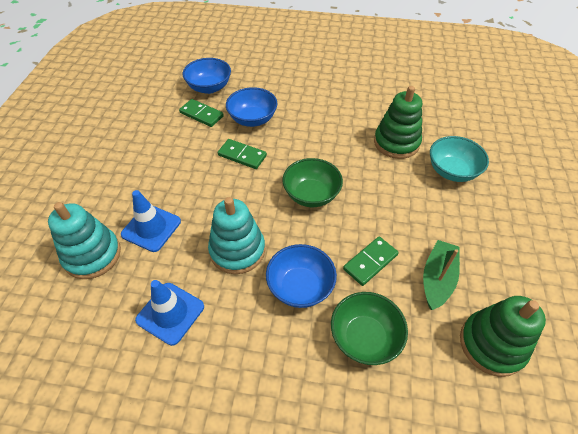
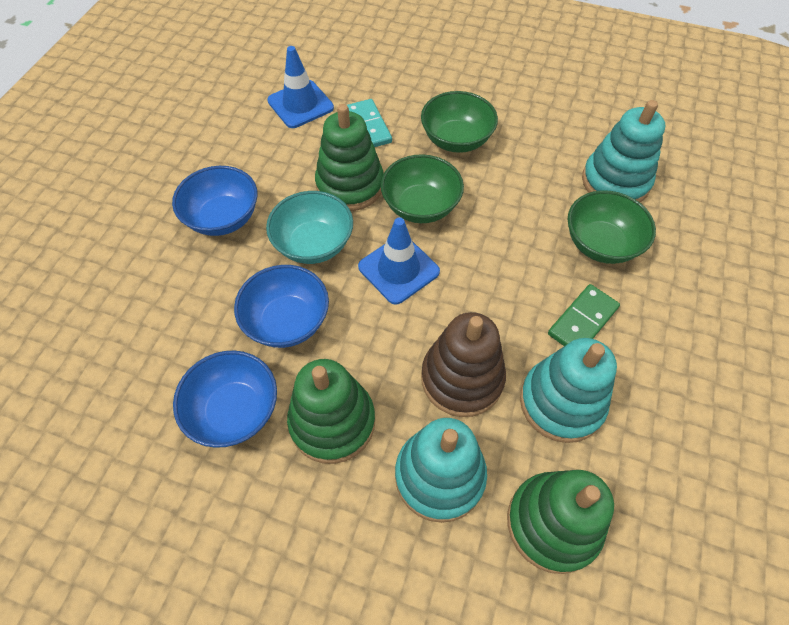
brown stacking toy: 0 -> 1
green boat: 1 -> 0
green bowl: 2 -> 3
green domino: 3 -> 1
green stacking toy: 2 -> 3
turquoise domino: 0 -> 1
turquoise stacking toy: 2 -> 3

